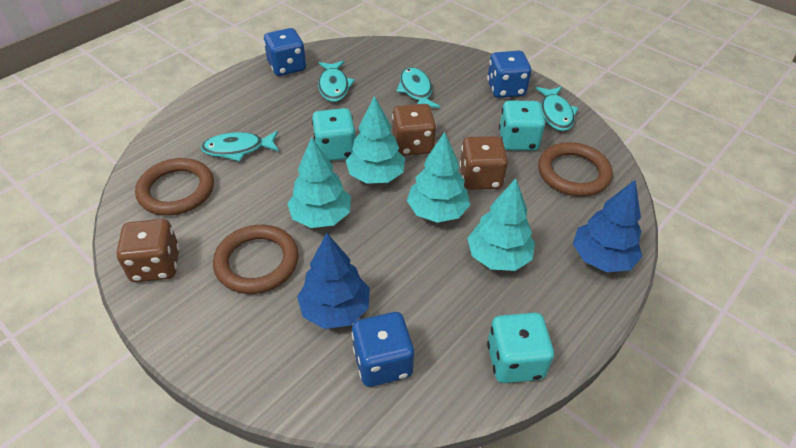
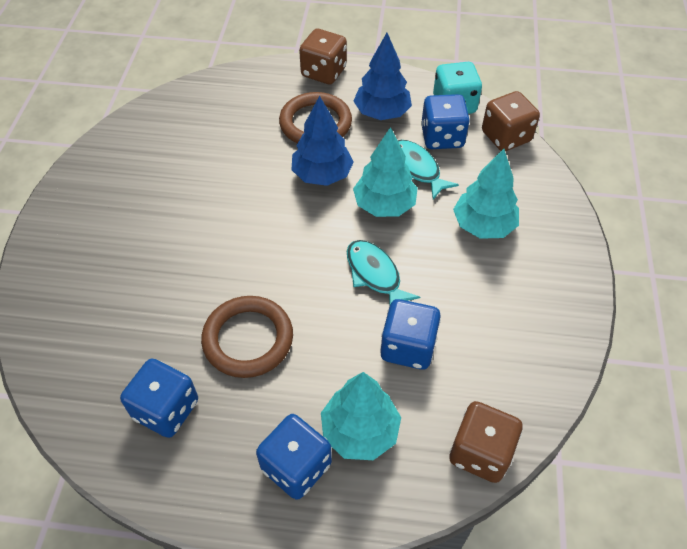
blue dice: 3 -> 4
brown ring: 3 -> 2
turquoise dice: 3 -> 1
turquoise fish: 4 -> 2
turquoise tree: 4 -> 3

